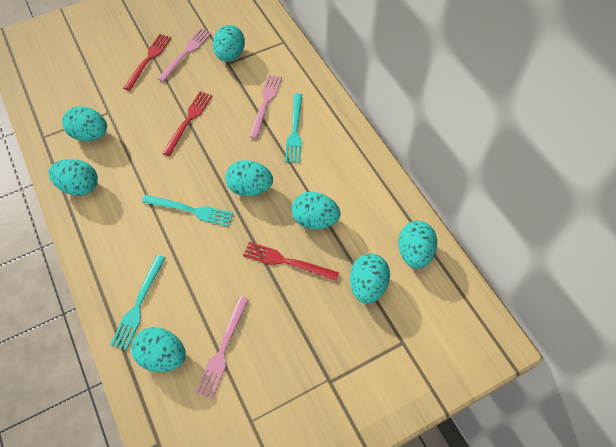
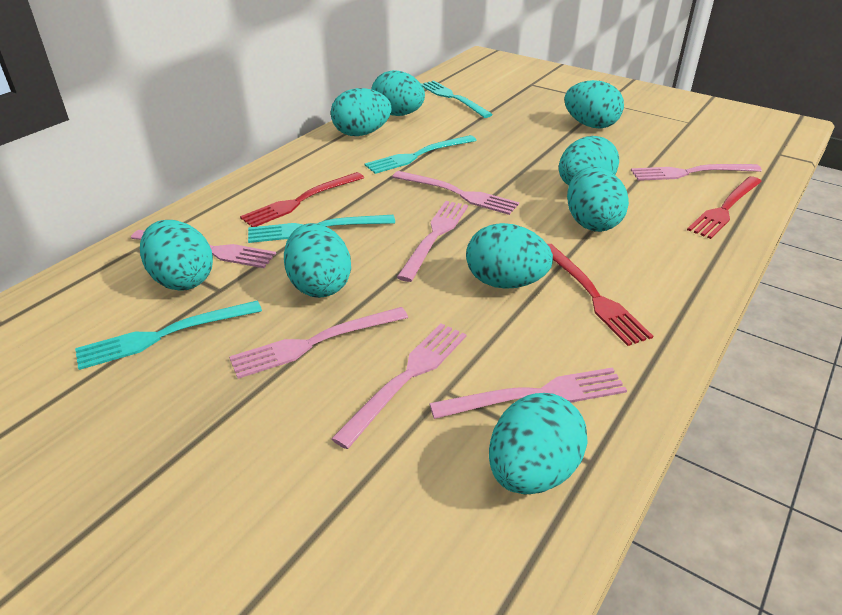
pink fork: 3 -> 7
turquoise egg: 8 -> 9
turquoise fork: 3 -> 4

